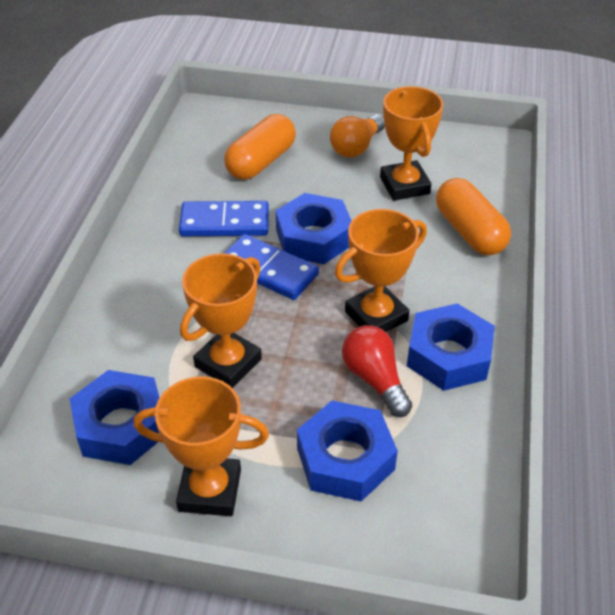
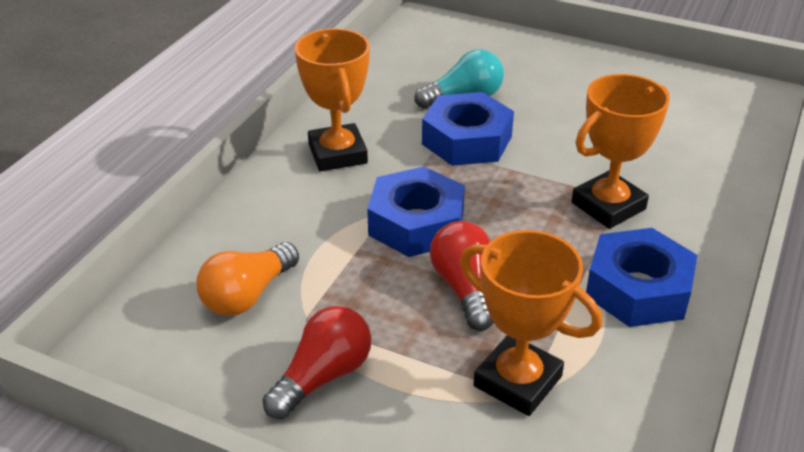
blue domino: 2 -> 0
blue nut: 4 -> 3
orange capsule: 2 -> 0
orange trophy: 4 -> 3
red light bulb: 1 -> 2
turquoise light bulb: 0 -> 1

